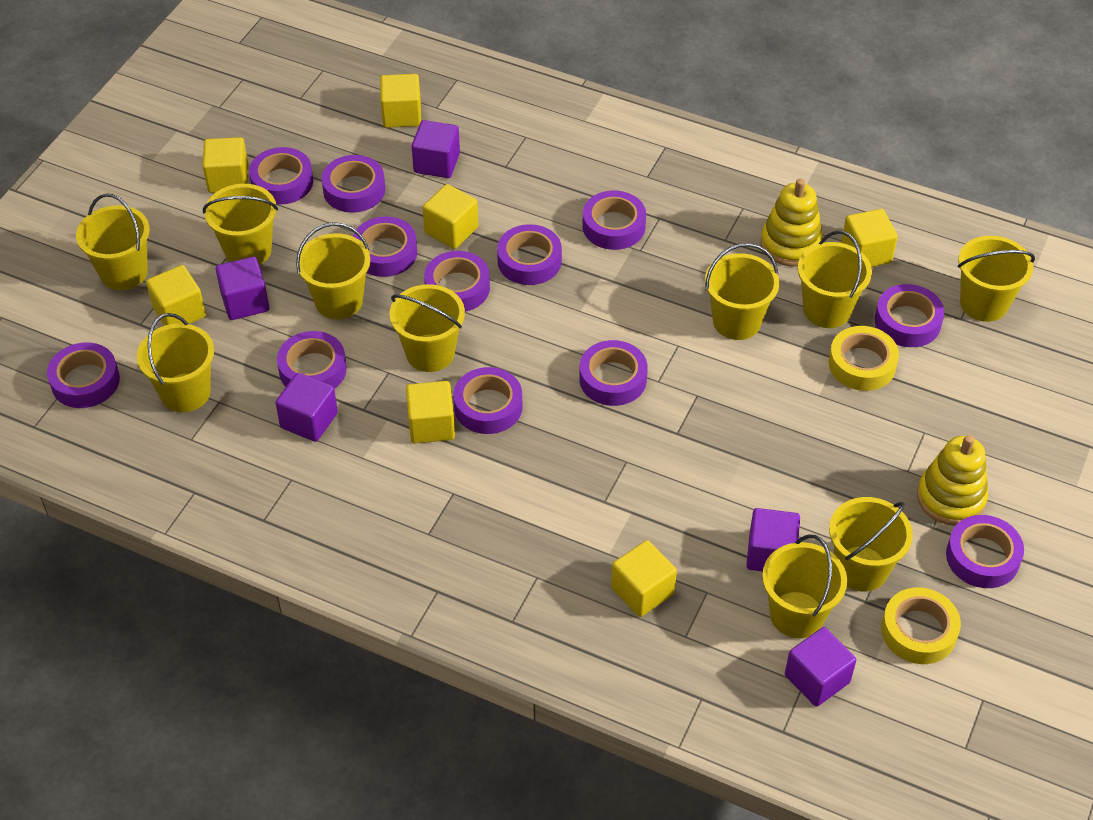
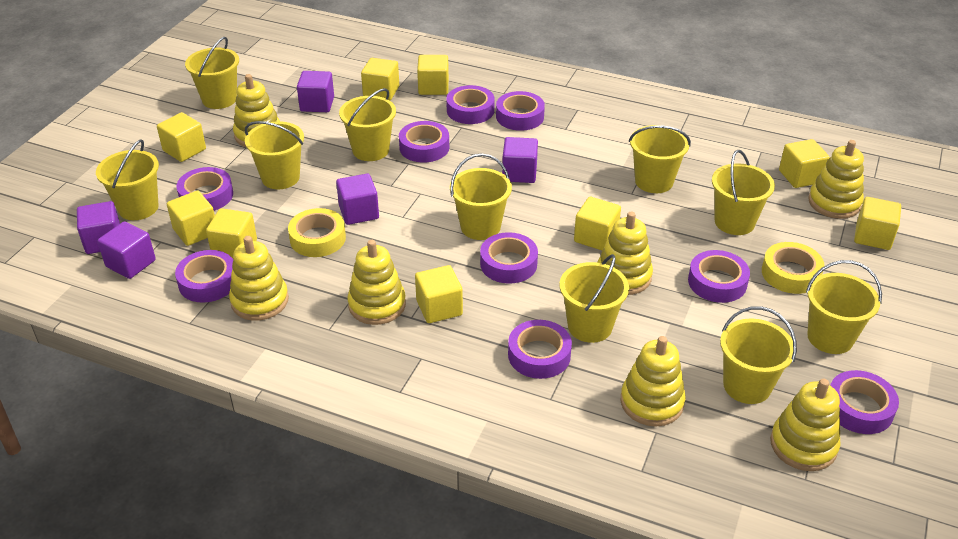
purple tape: 12 -> 9
yellow cube: 7 -> 9
yellow stacking toy: 2 -> 7

